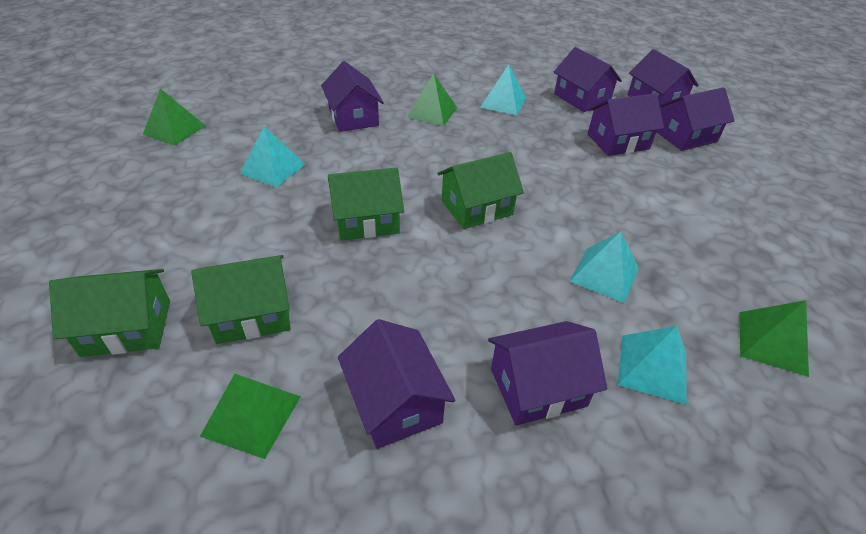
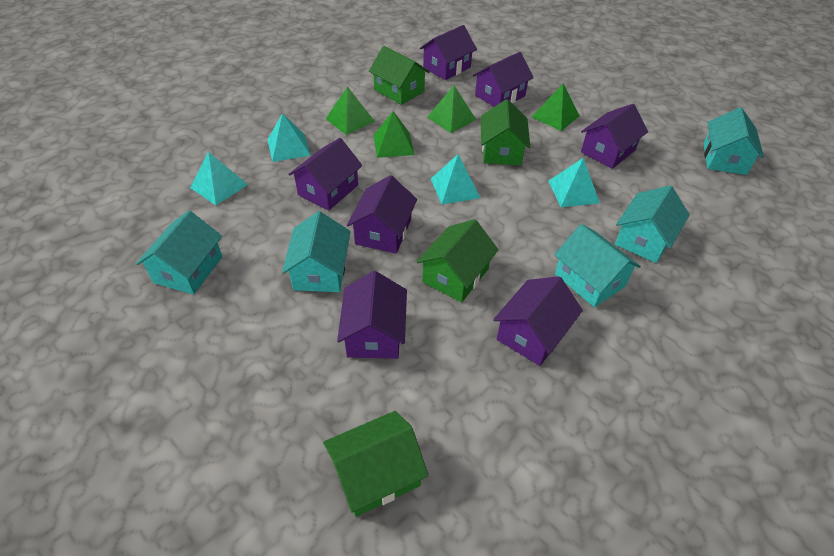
turquoise house: 0 -> 5

